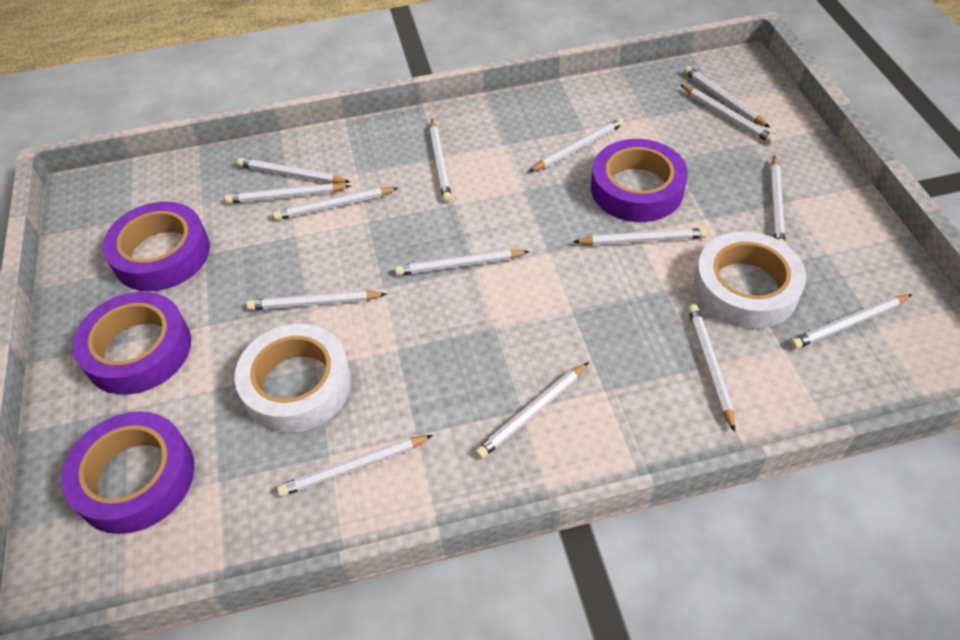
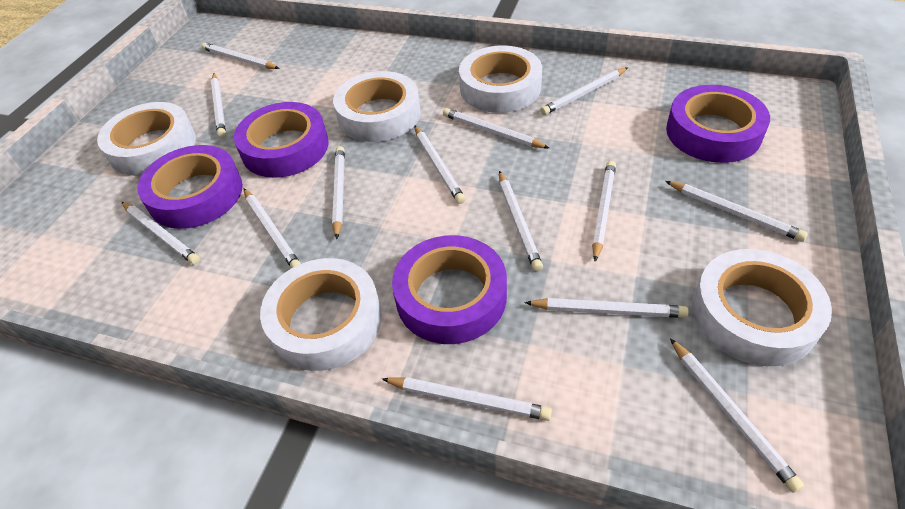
white pencil: 15 -> 14
white tape: 2 -> 5

